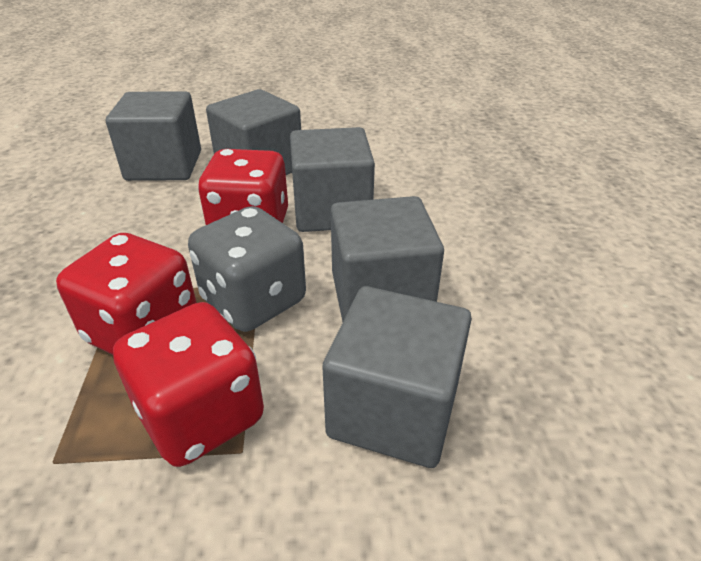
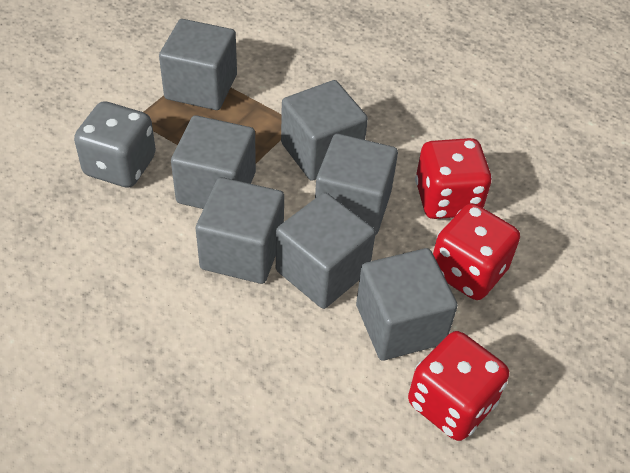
grey cube: 5 -> 7

